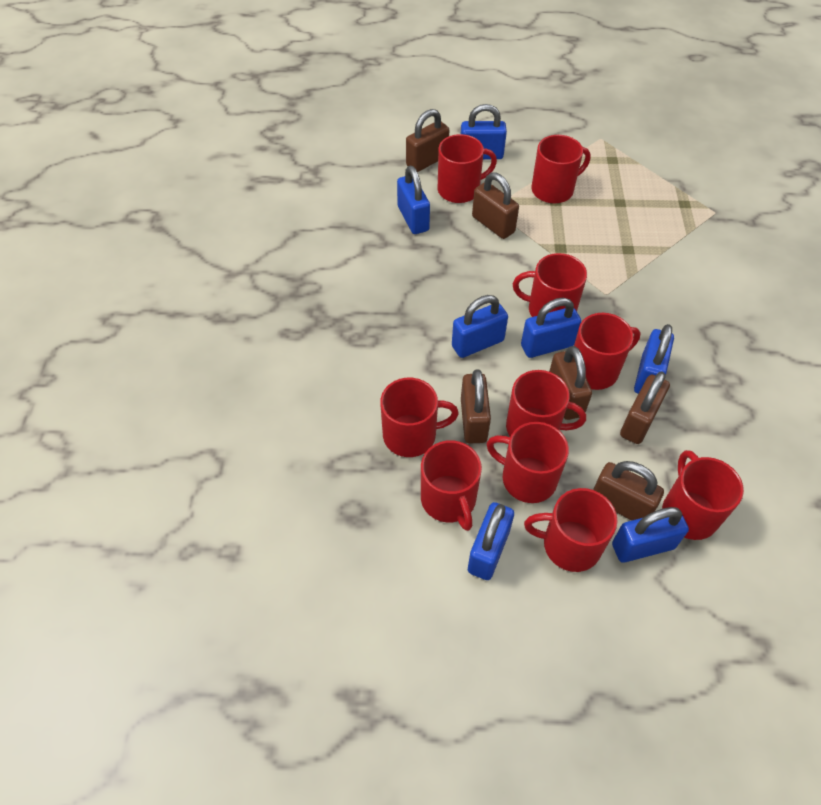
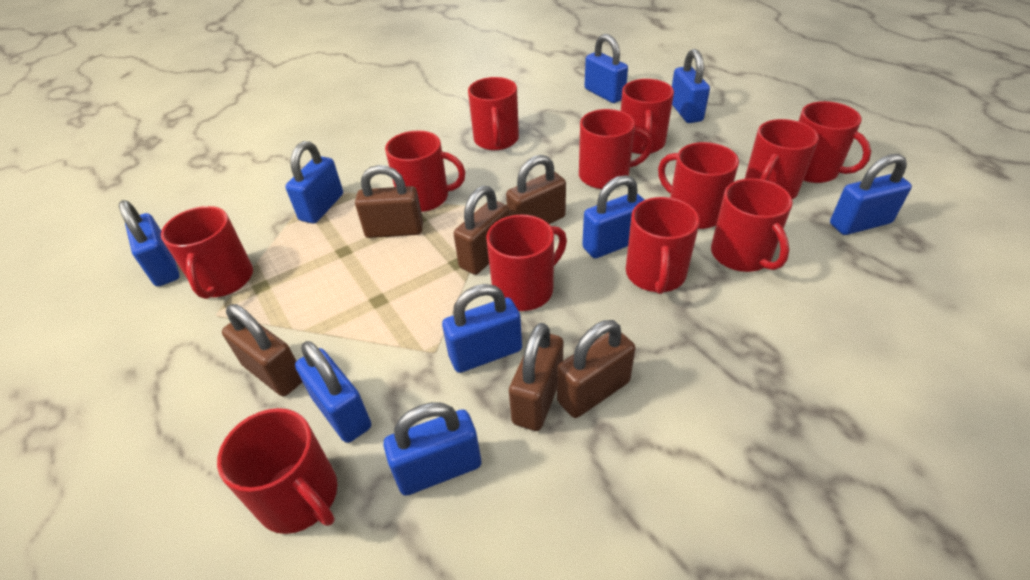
blue padlock: 7 -> 9
red mug: 10 -> 12

